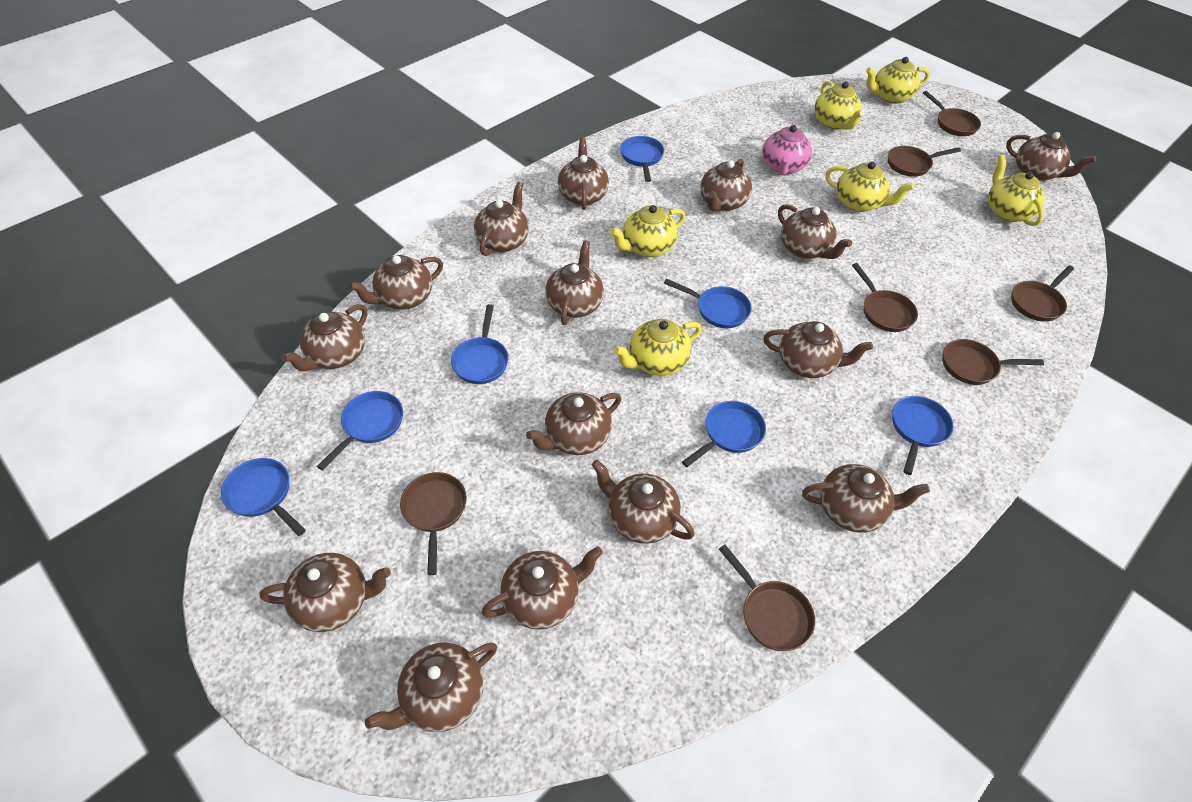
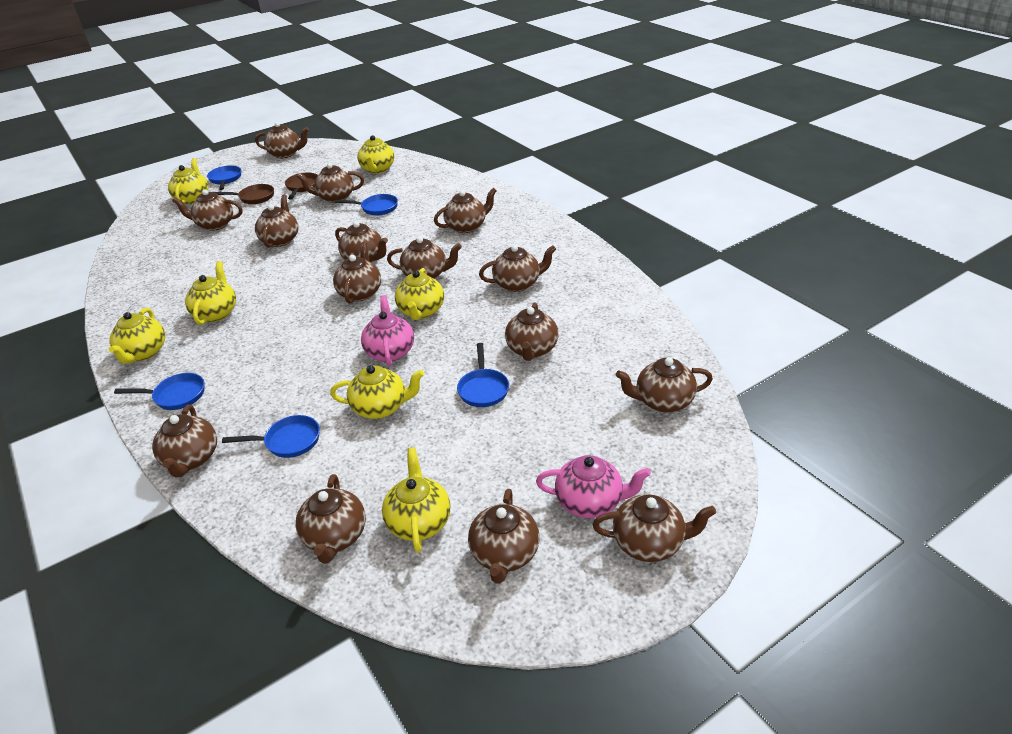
blue pan: 7 -> 5
brown pan: 7 -> 2
pink teapot: 1 -> 2
yellow teapot: 6 -> 7

